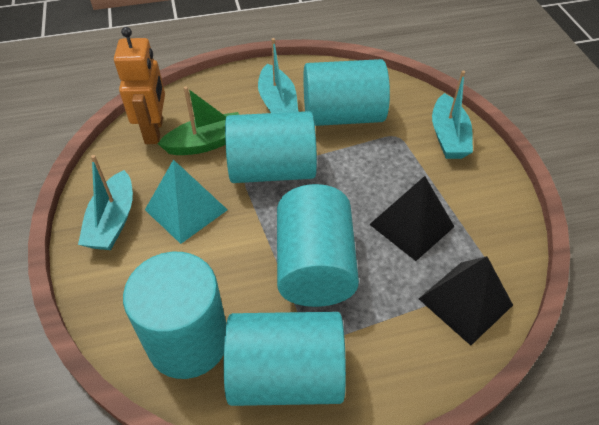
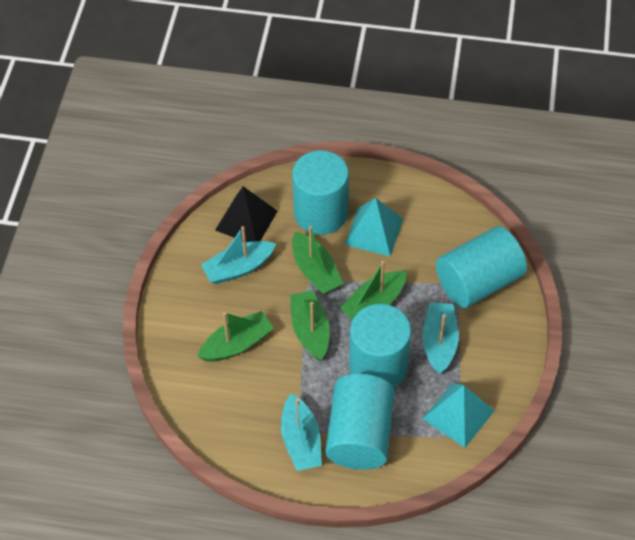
black pyramid: 2 -> 1
green boat: 1 -> 4
orange robot: 1 -> 0
turquoise cylinder: 5 -> 4
turquoise pyramid: 1 -> 2

